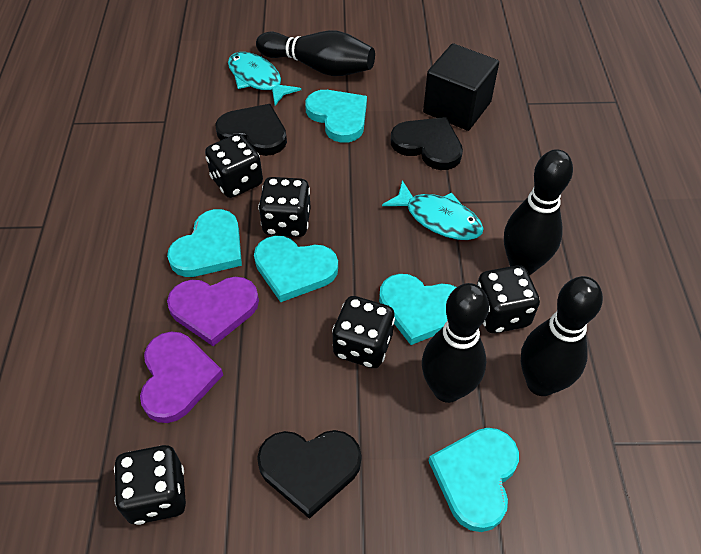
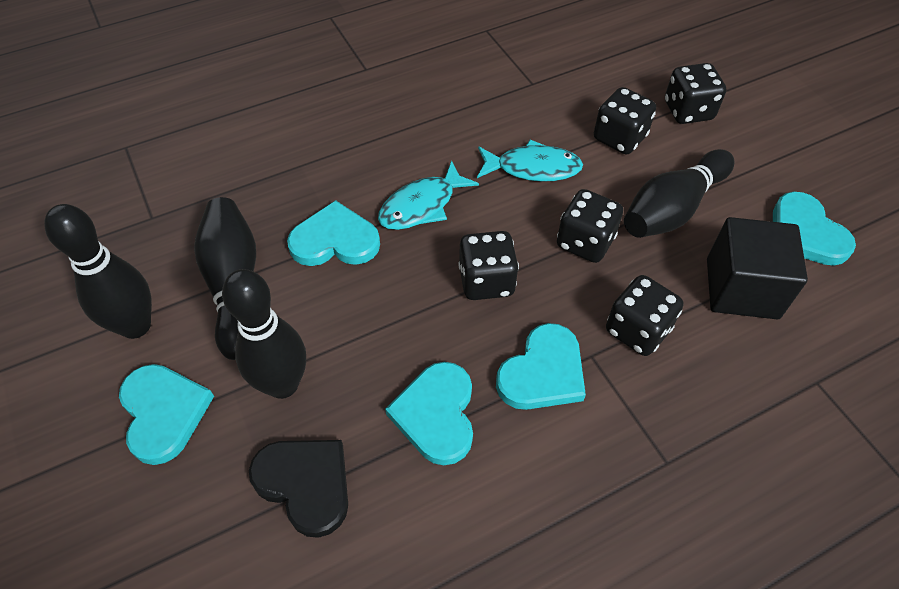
black heart: 3 -> 1
purple heart: 2 -> 0

